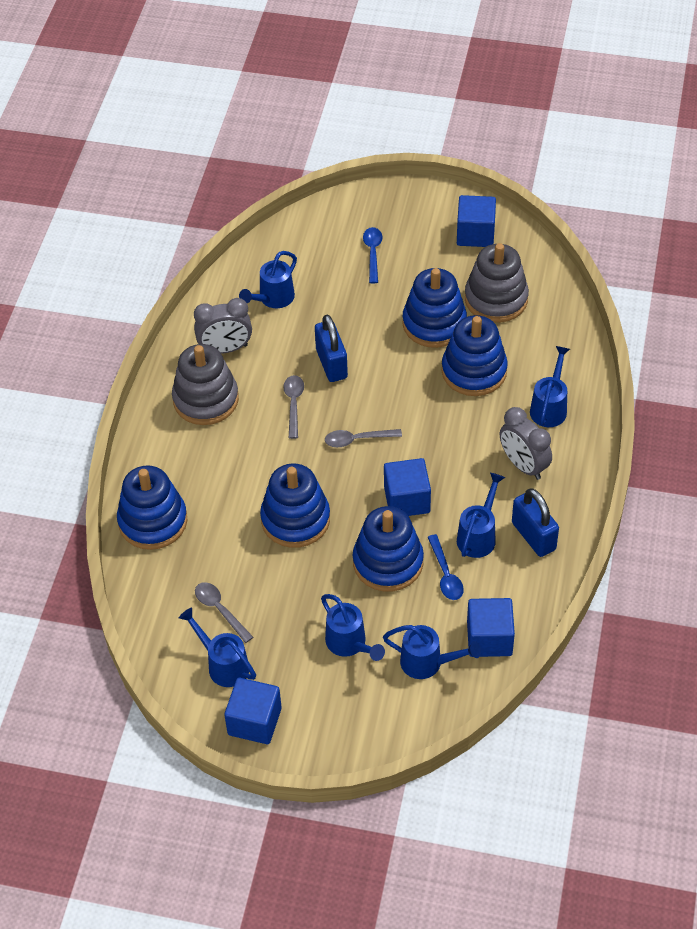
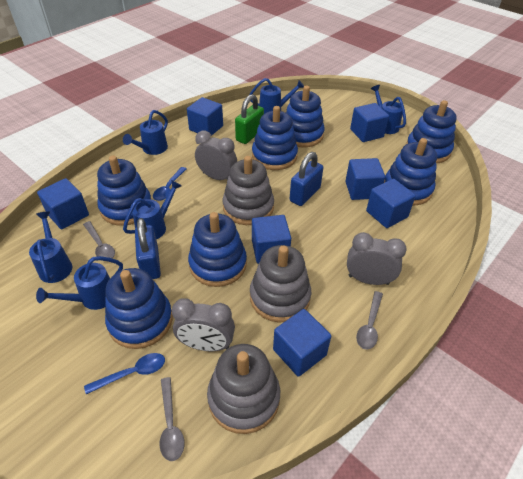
blue cube: 4 -> 7
blue stacking toy: 5 -> 7
green padlock: 0 -> 1
grey clock: 2 -> 3
grey stacking toy: 2 -> 3

